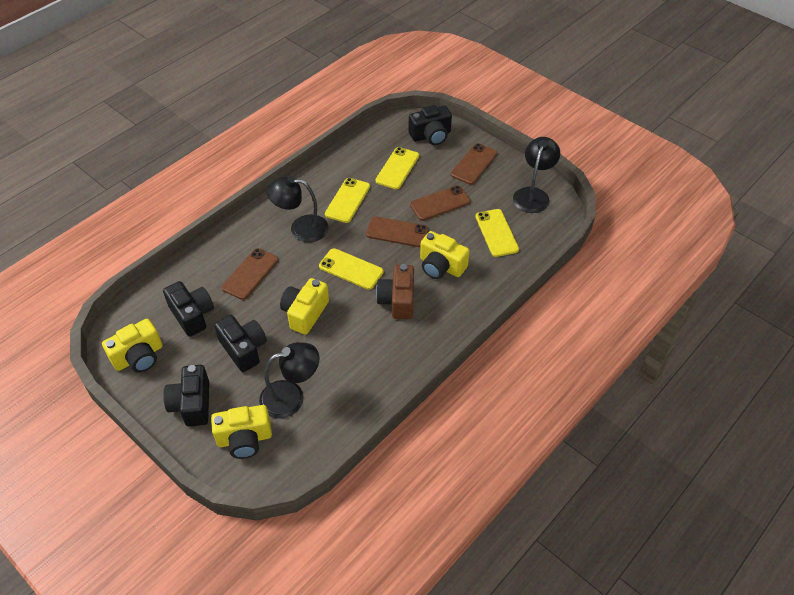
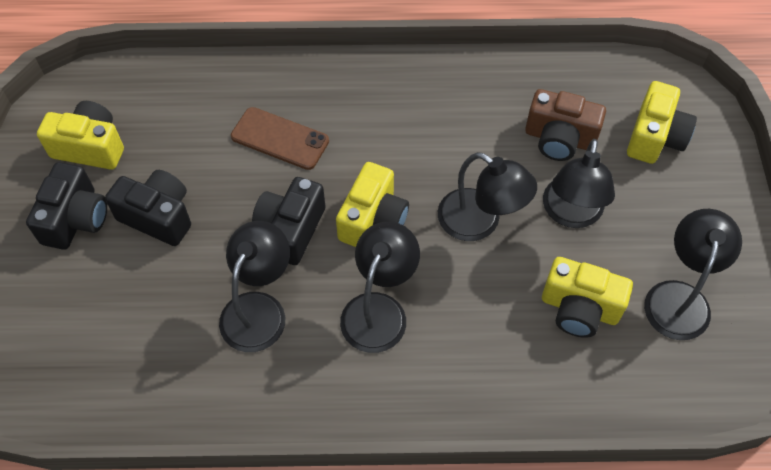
black camera: 4 -> 3
black lamp: 3 -> 5
brown phone: 4 -> 1
yellow phone: 4 -> 0

